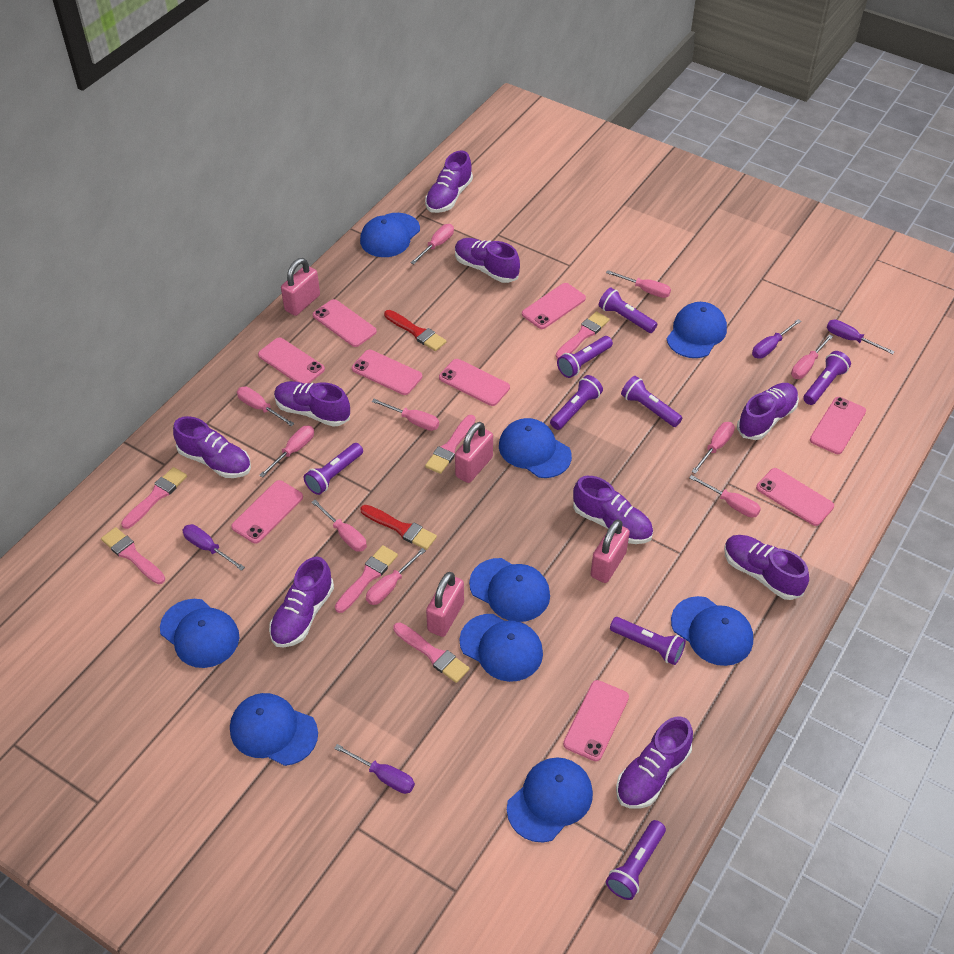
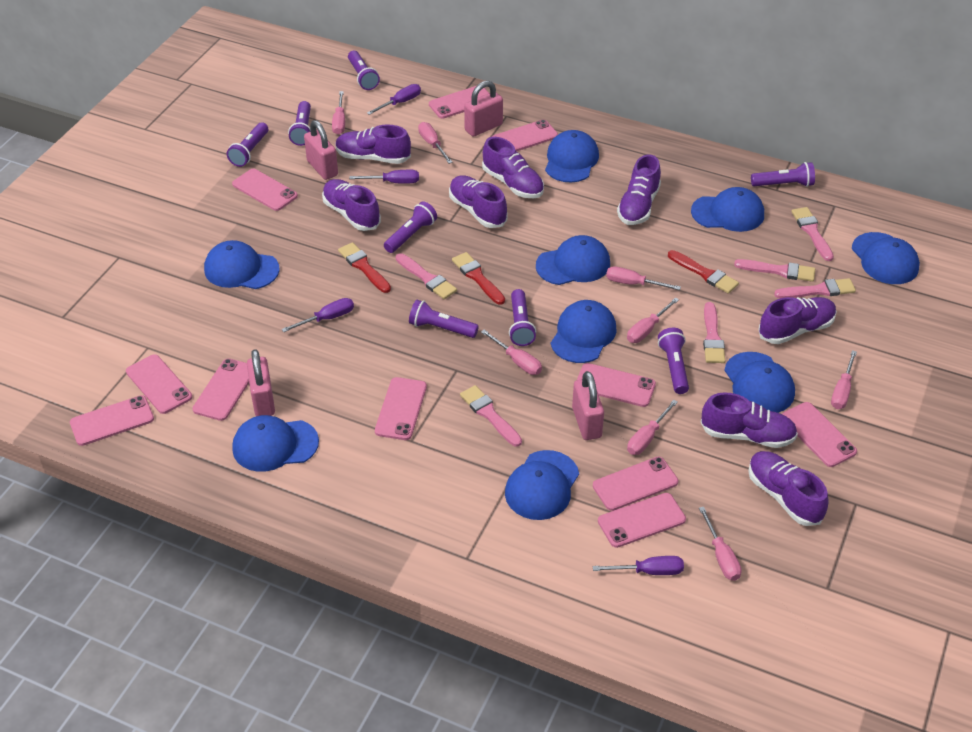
pink phone: 9 -> 11
pink screwdriver: 10 -> 8
purple shoe: 9 -> 8
red brush: 2 -> 3

